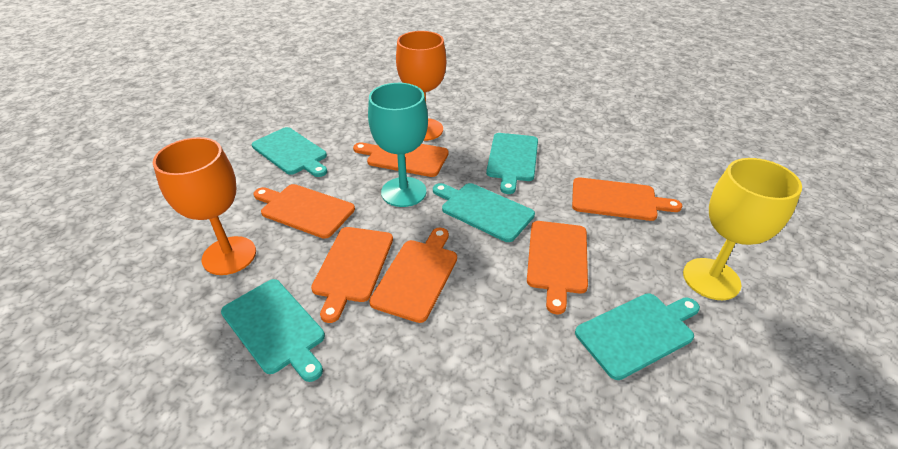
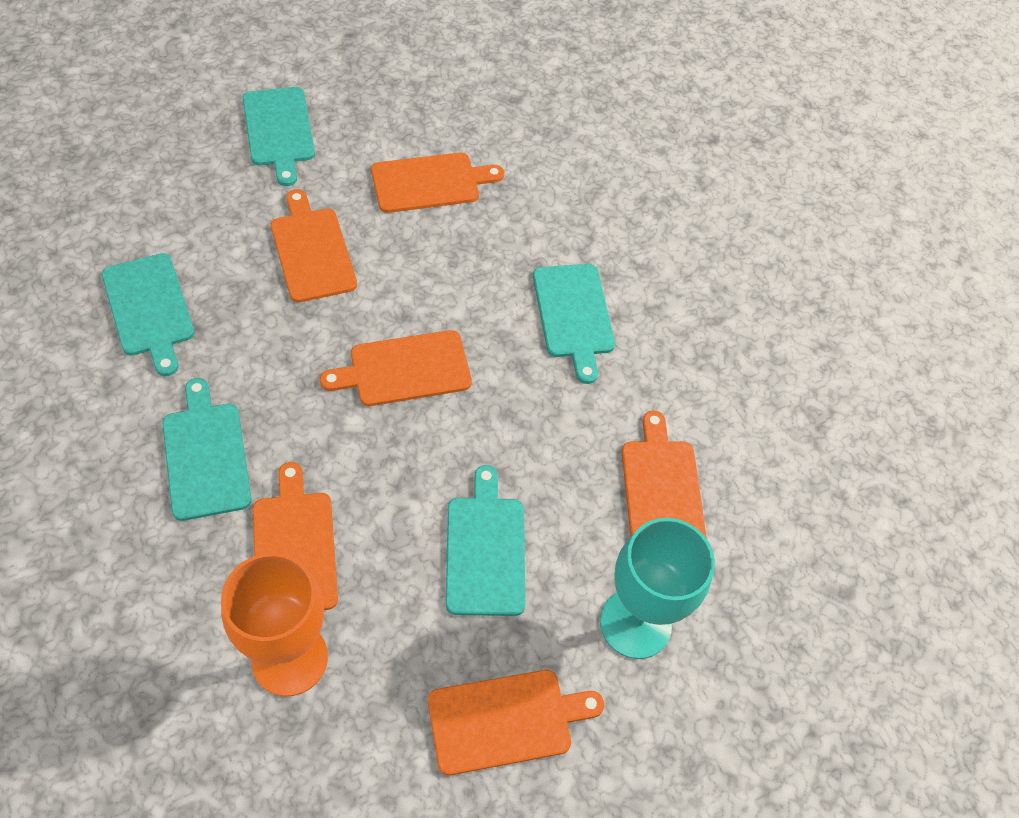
orange goblet: 2 -> 1
yellow goblet: 1 -> 0

